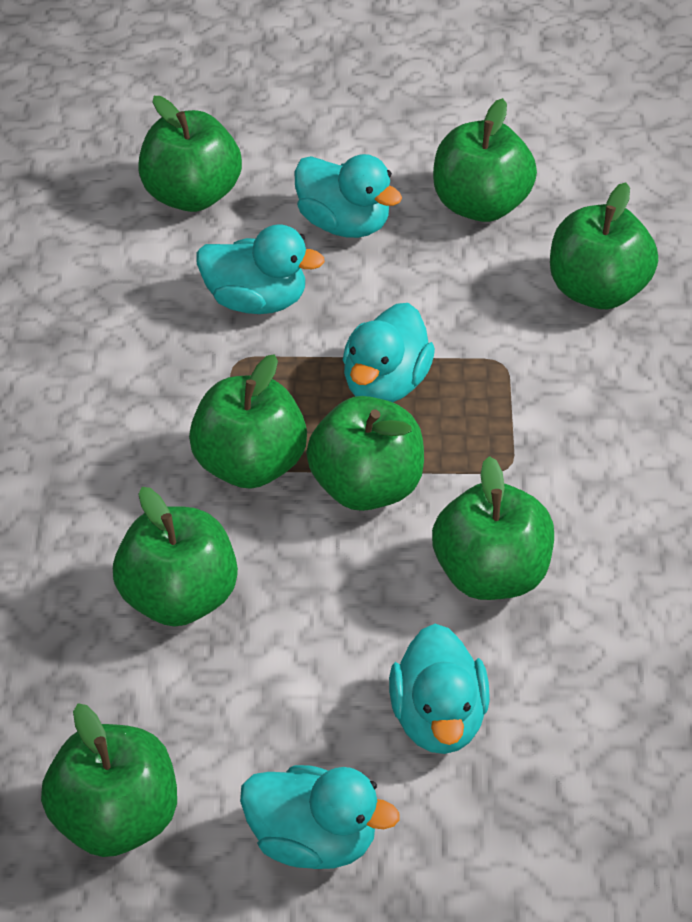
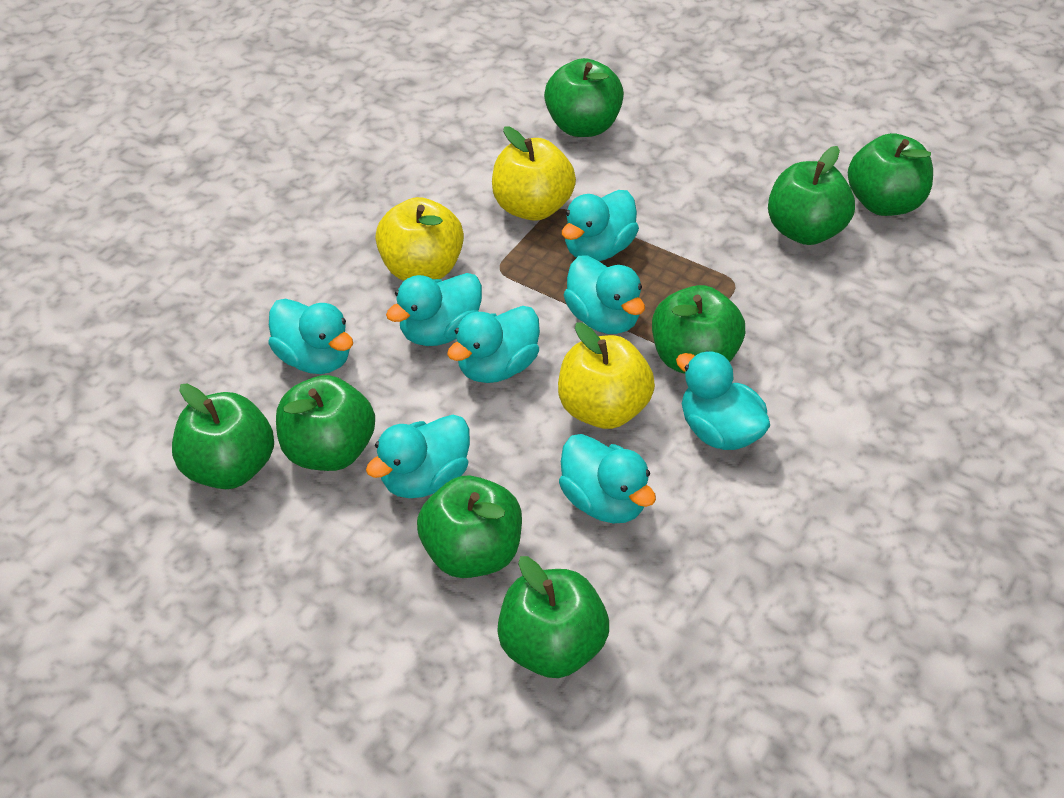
turquoise duck: 5 -> 8
yellow apple: 0 -> 3

